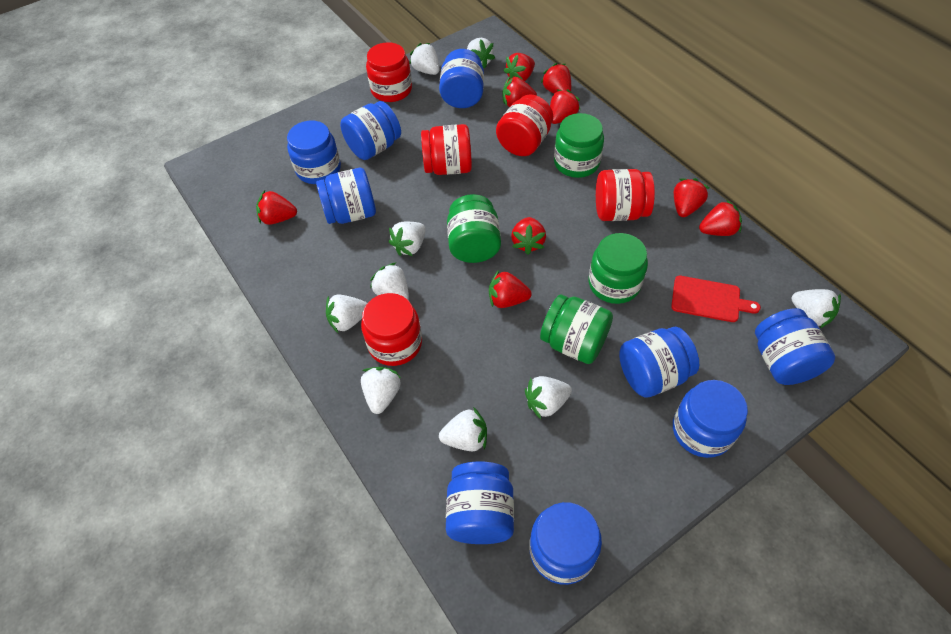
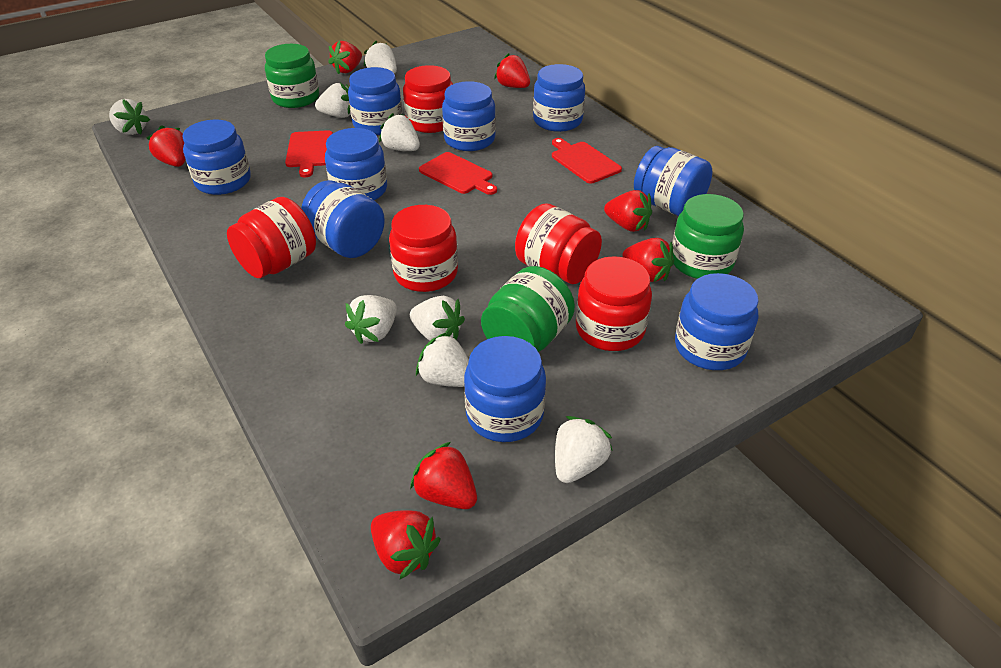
green jar: 4 -> 3
red cutting board: 1 -> 3
red strawberry: 9 -> 7
white strawberry: 9 -> 8

